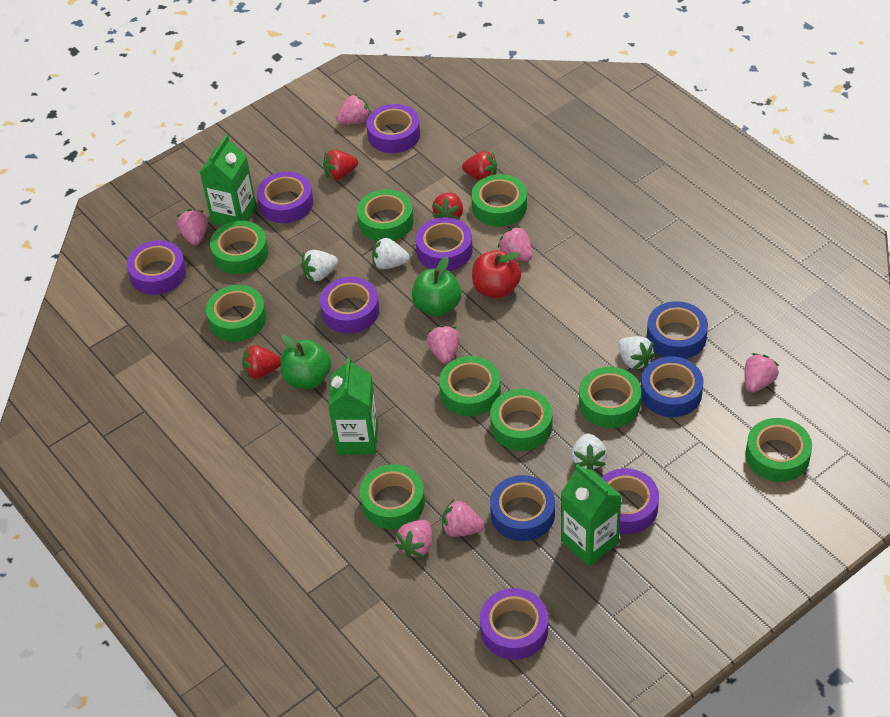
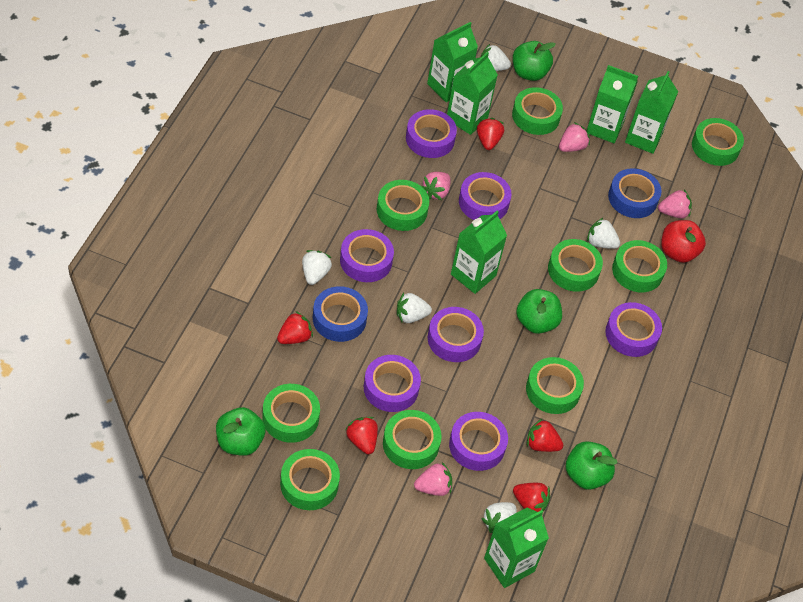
blue tape: 3 -> 2
green apple: 2 -> 4
green carton: 3 -> 6
pink strawberry: 7 -> 4
red strawberry: 4 -> 5
white strawberry: 4 -> 5

